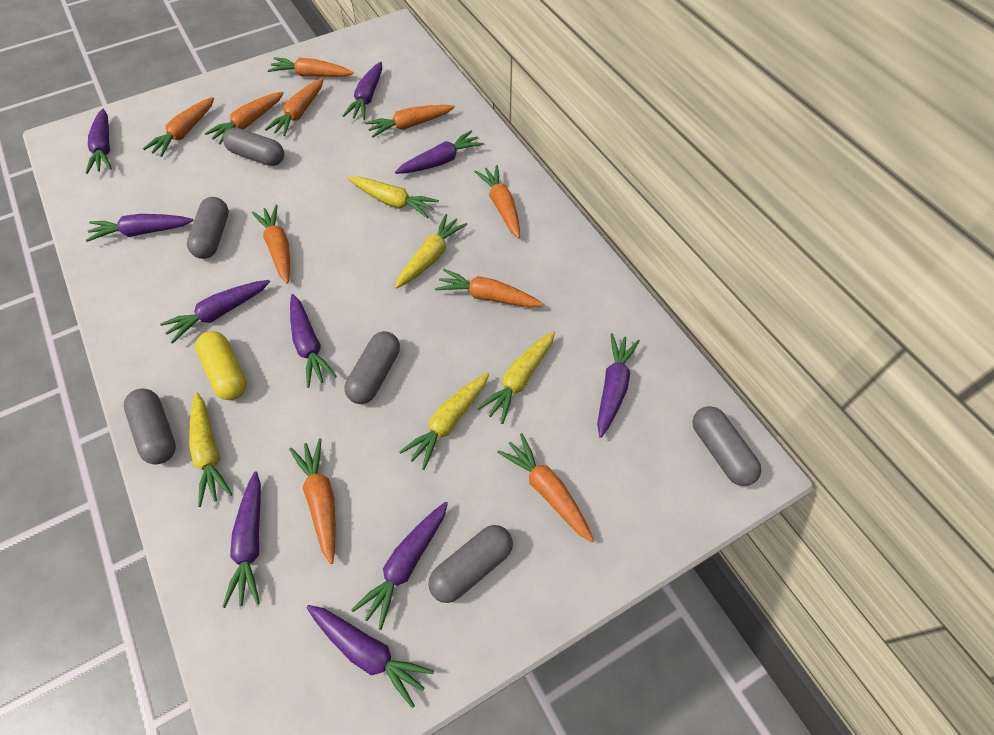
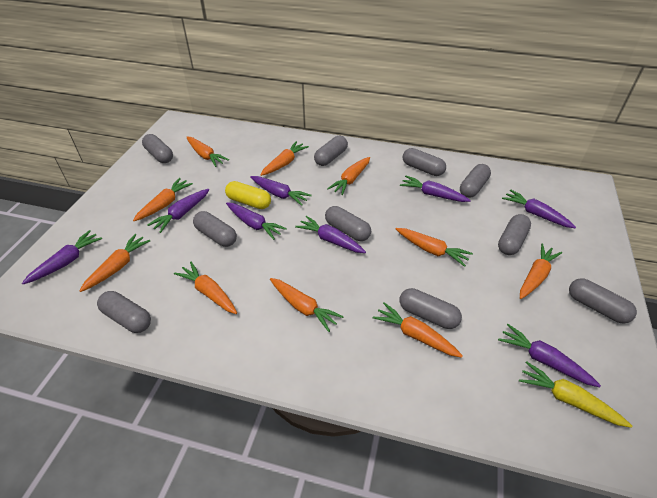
grey capsule: 6 -> 10
purple carrot: 10 -> 8
yellow carrot: 5 -> 1

